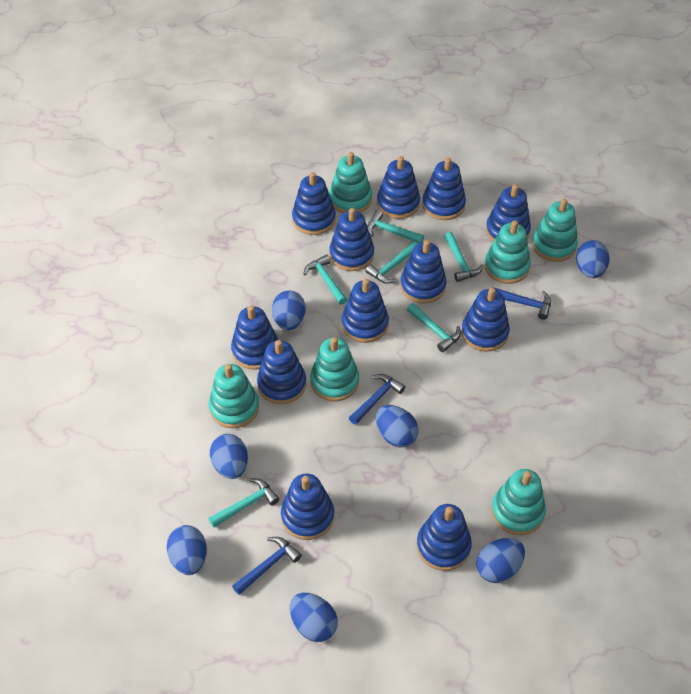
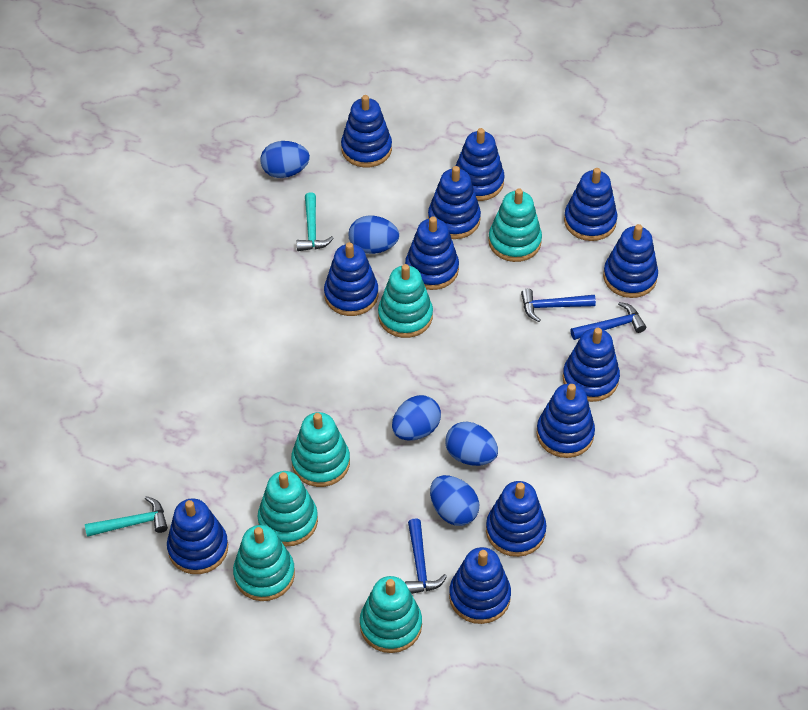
blue egg: 7 -> 5
turquoise hammer: 6 -> 2

